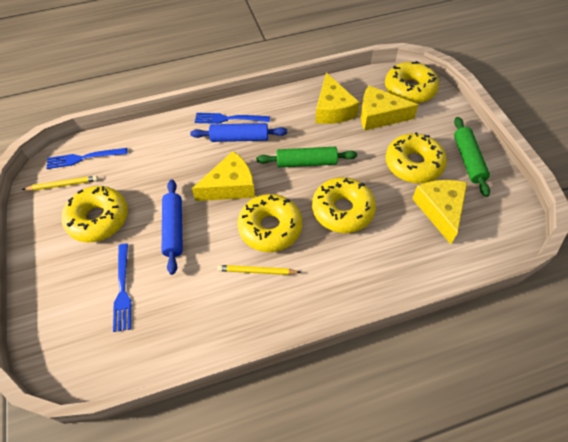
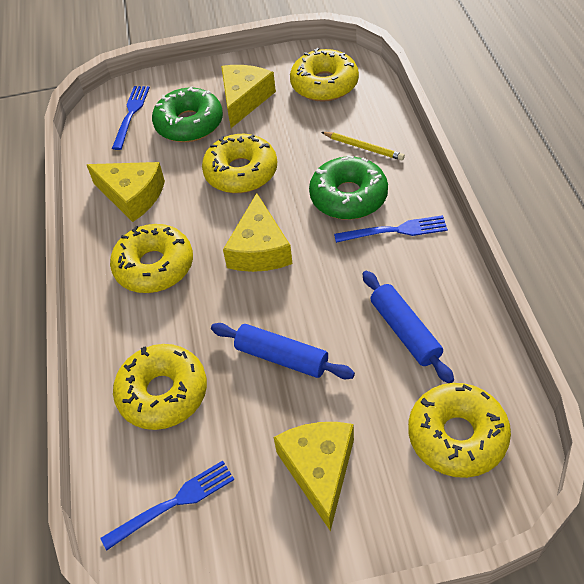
green donut: 0 -> 2
green rolling pin: 2 -> 0
yellow pencil: 2 -> 1

